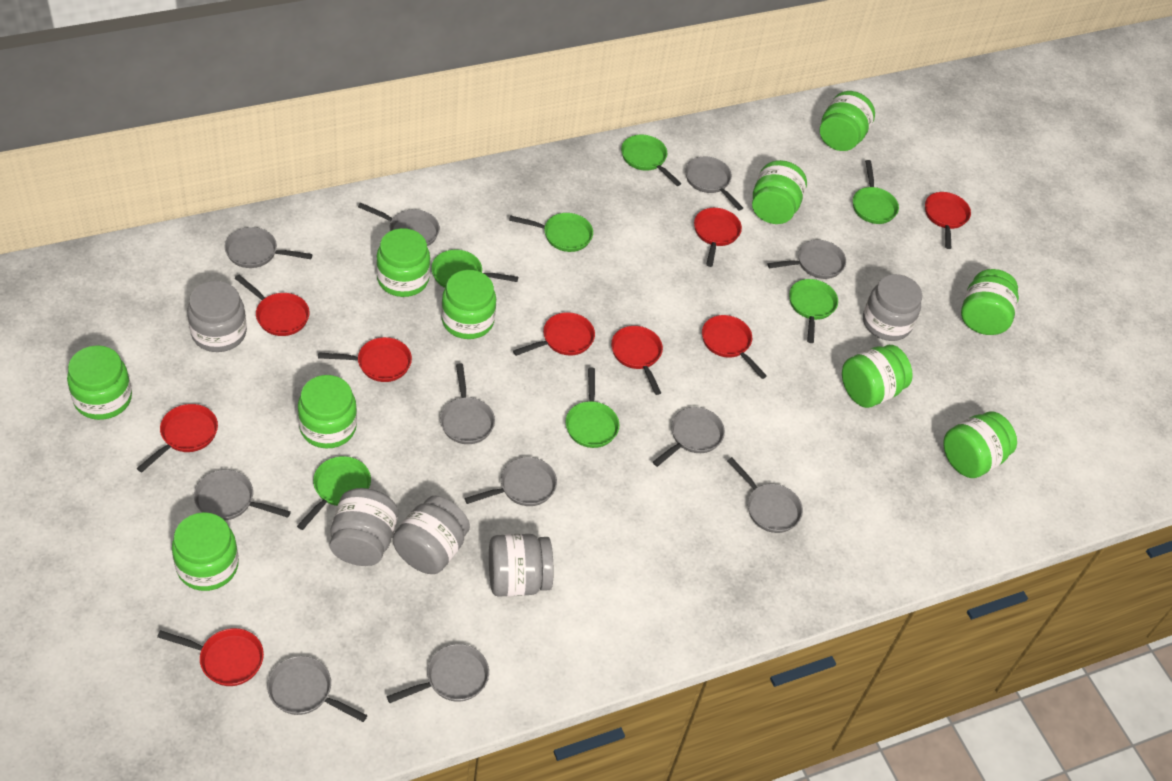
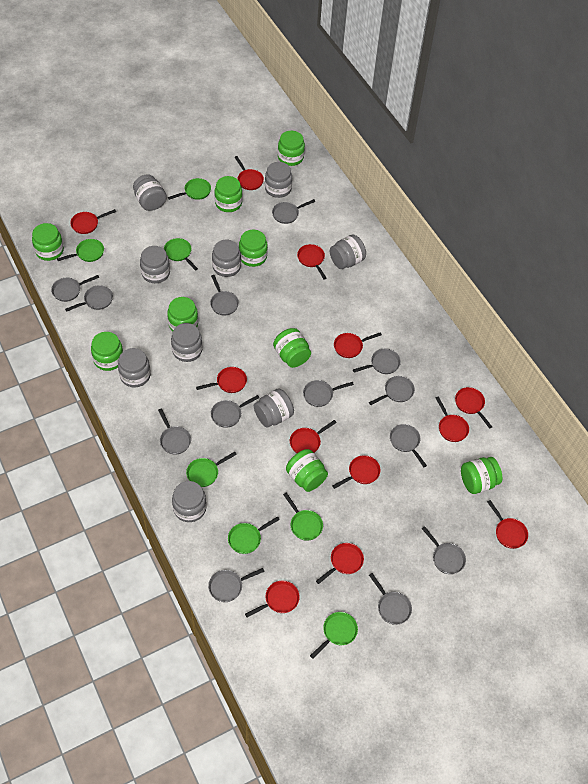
green jar: 10 -> 9
grey jar: 5 -> 9
grey pan: 11 -> 13
red pan: 9 -> 12

